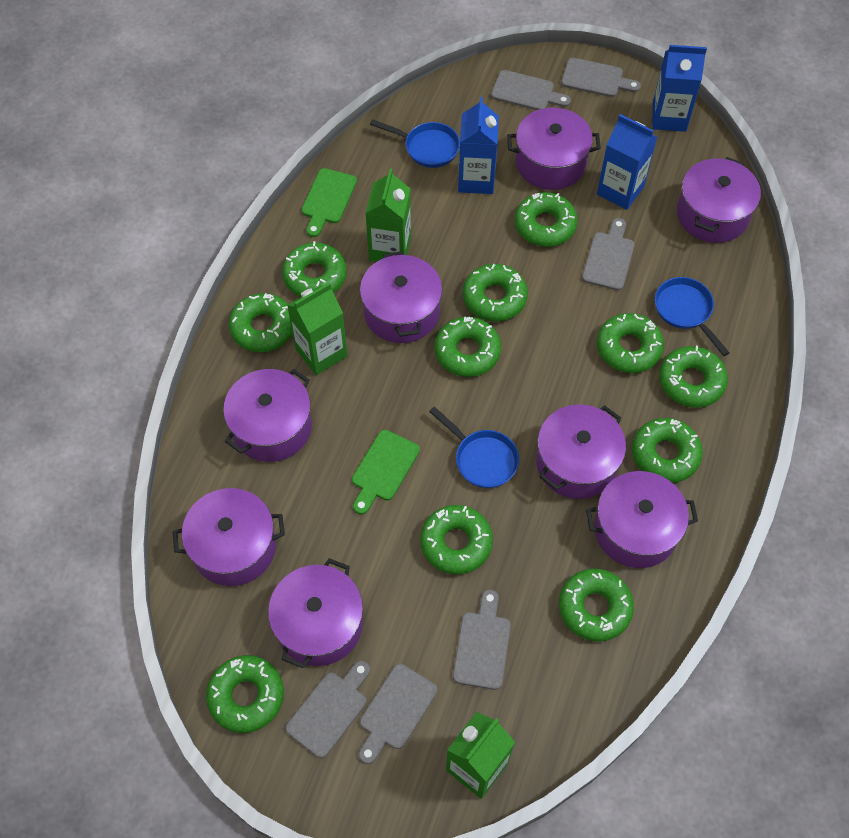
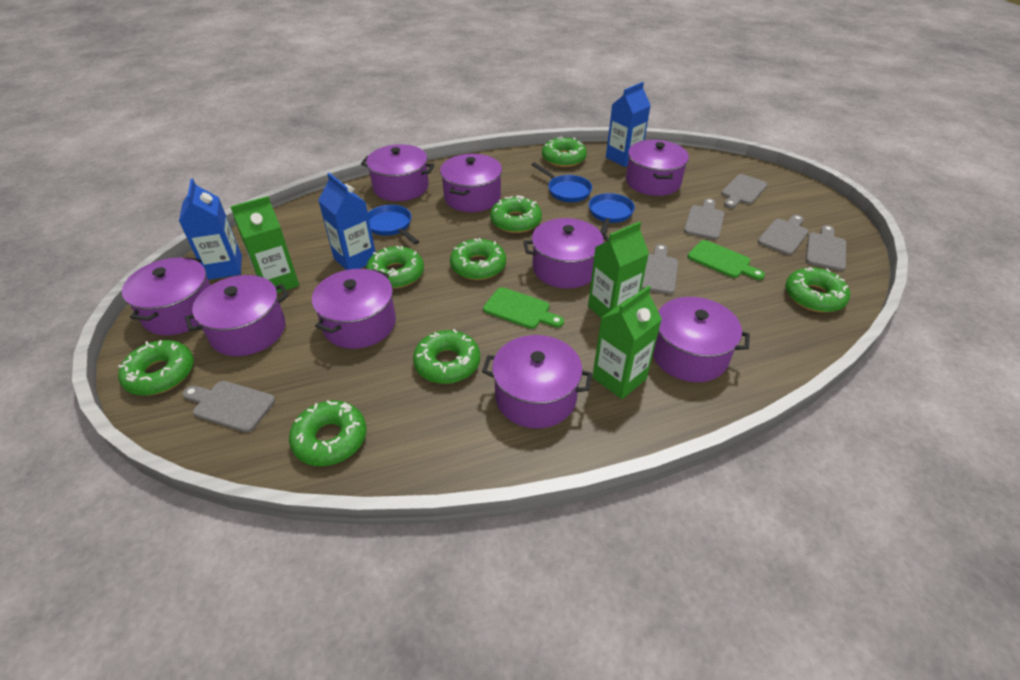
green donut: 11 -> 8
purple pot: 8 -> 9

